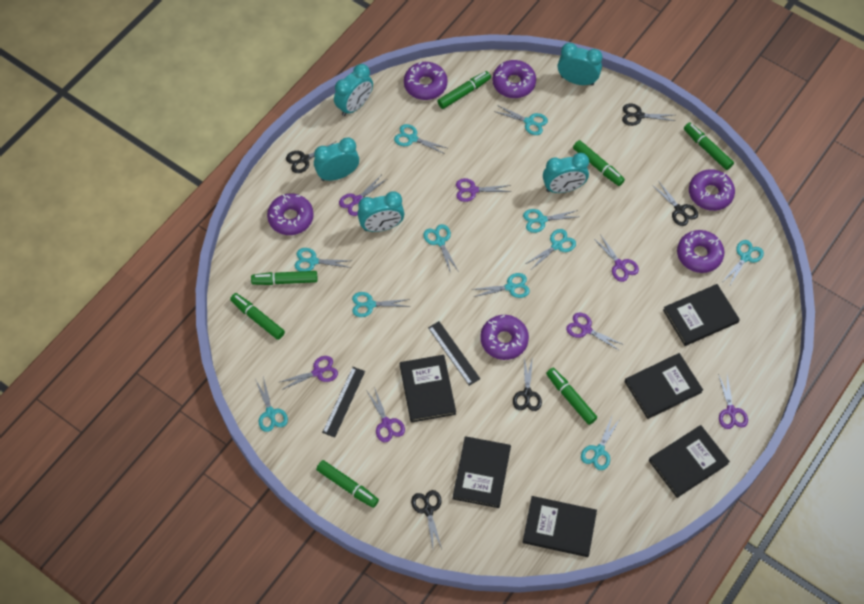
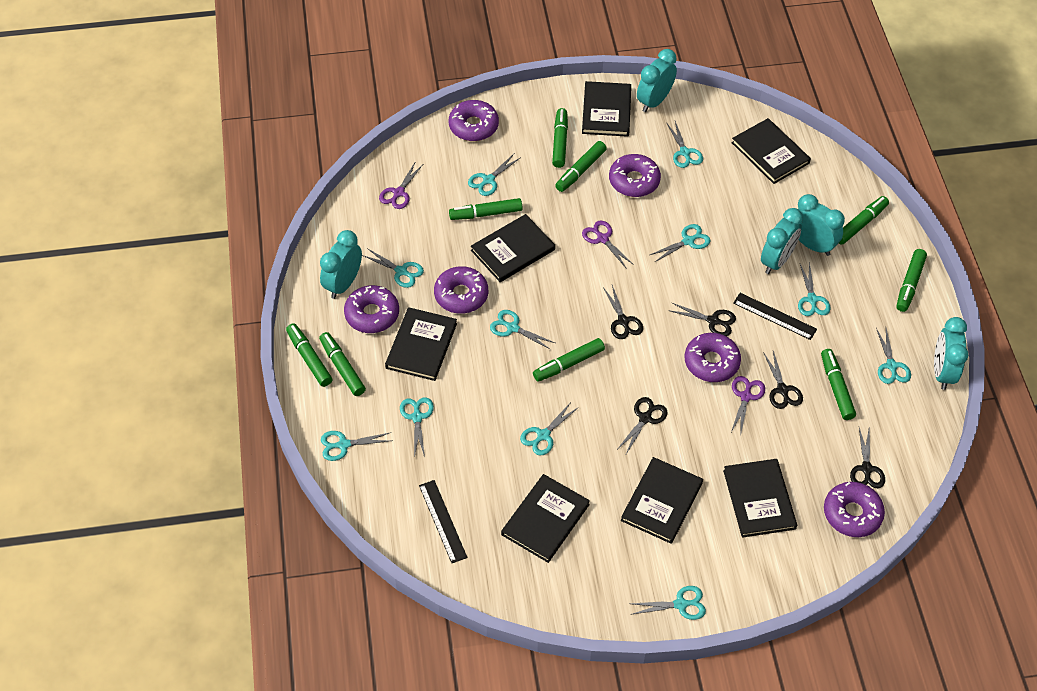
black book: 6 -> 7
green marker: 7 -> 9
purple scissors: 7 -> 3

